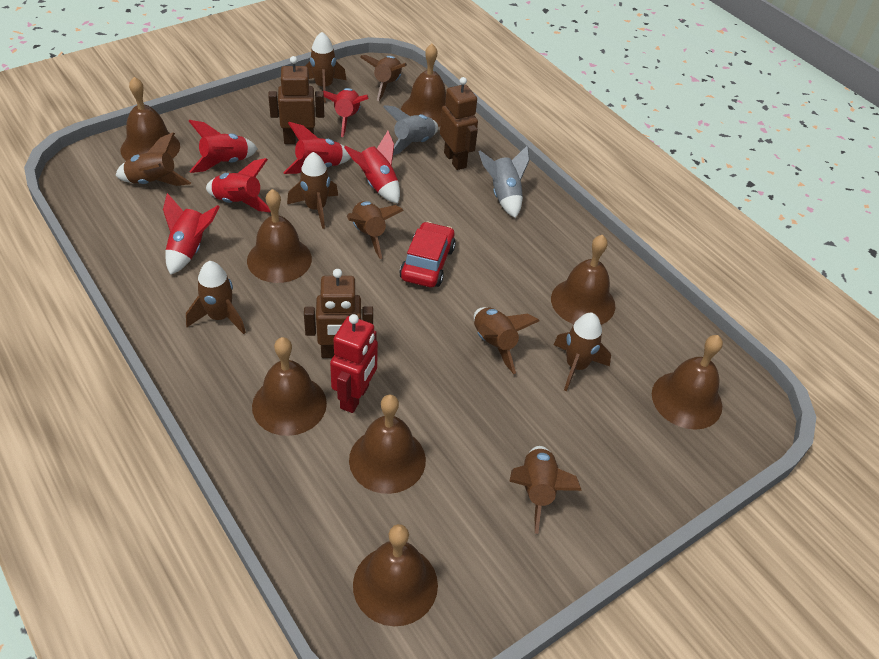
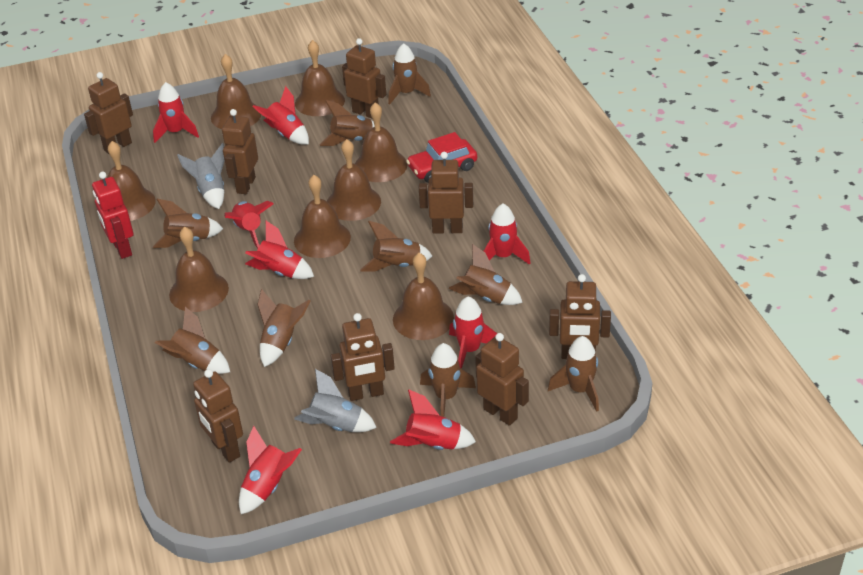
brown robot: 3 -> 8
red rocket: 6 -> 8

